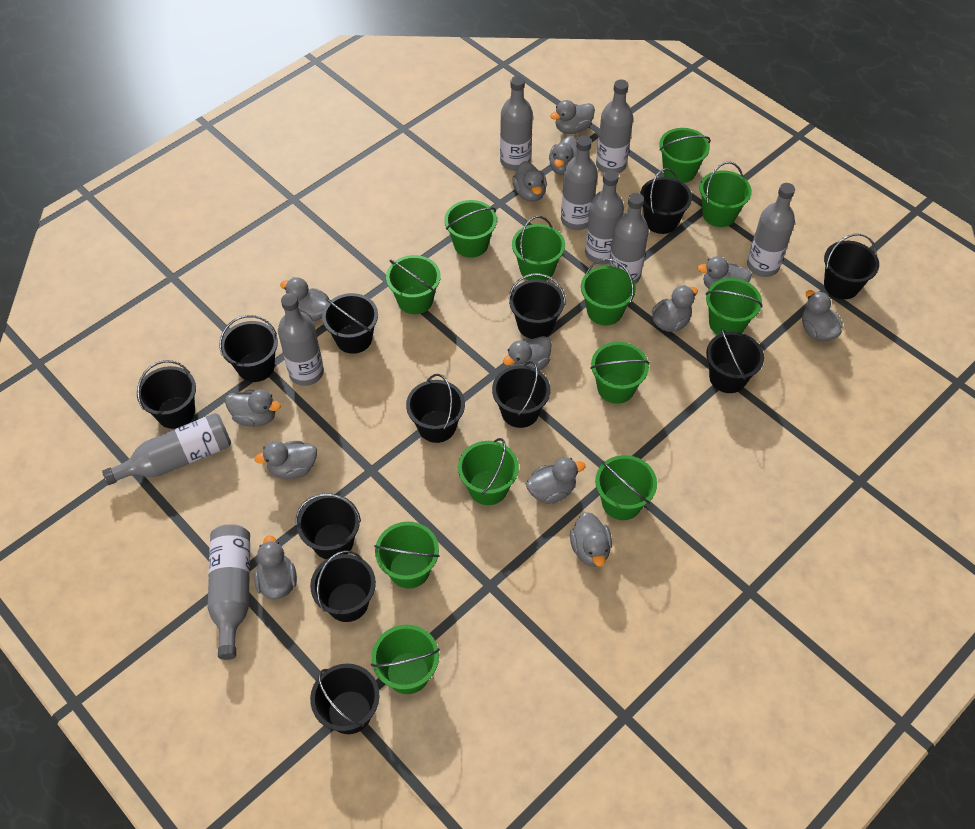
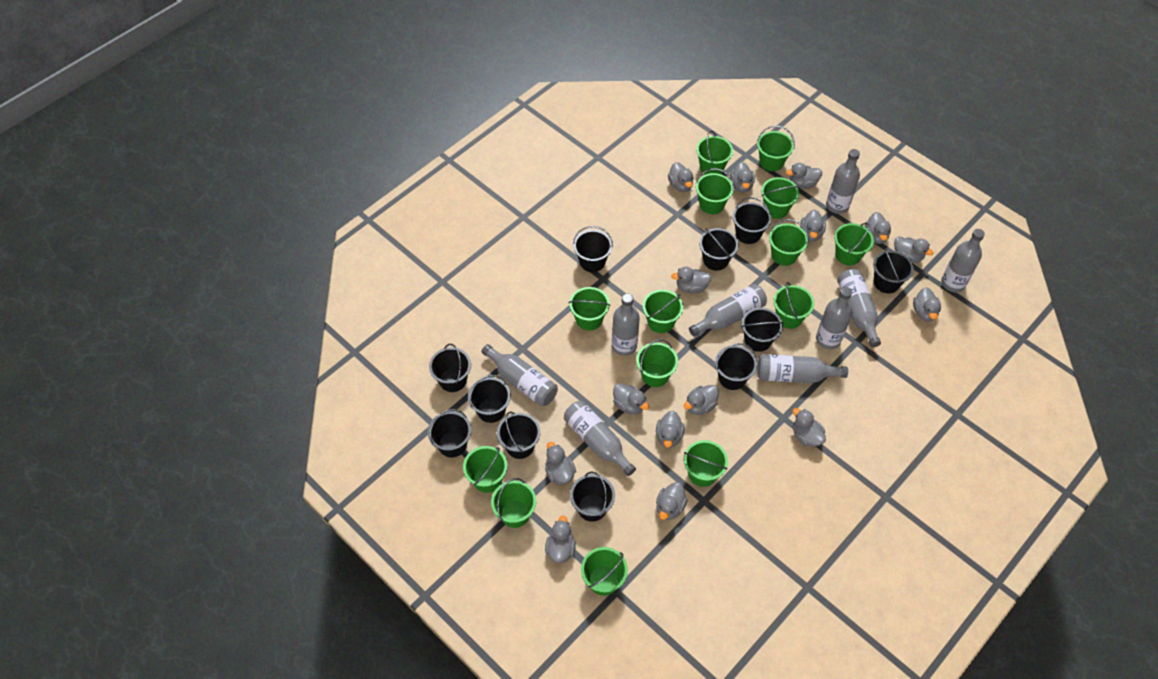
black bucket: 12 -> 11
green bucket: 12 -> 14
grey duck: 13 -> 15

